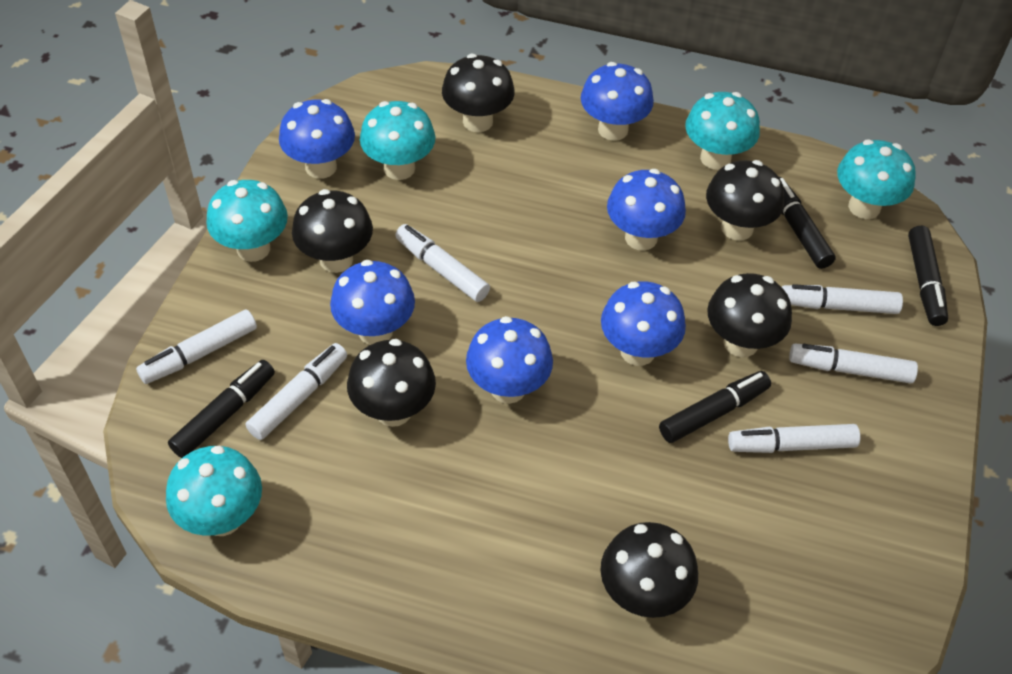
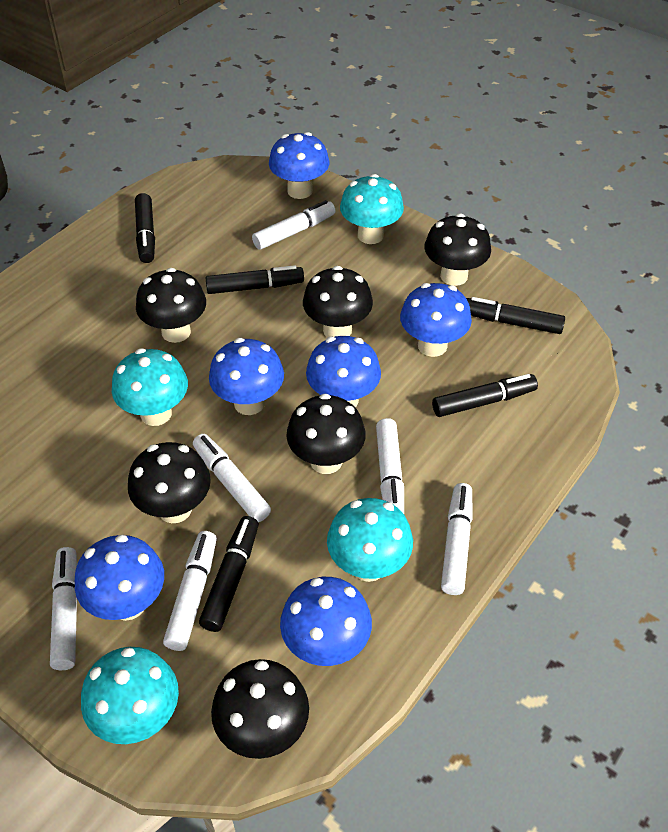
black marker: 4 -> 5
turquoise mushroom: 5 -> 4

